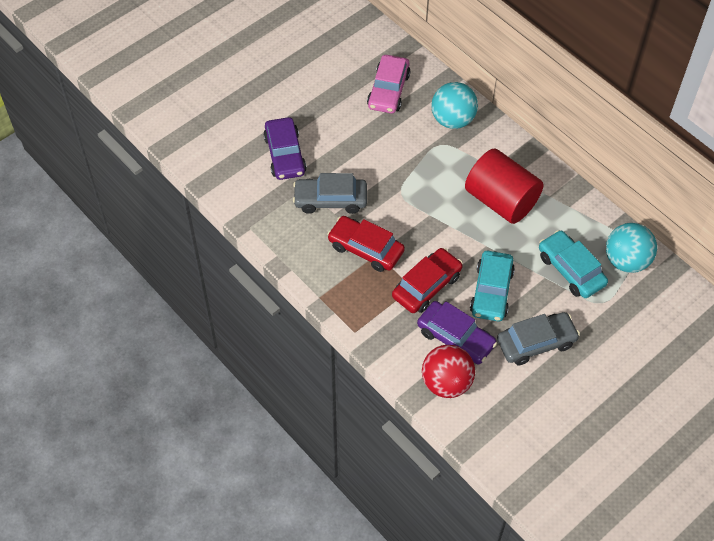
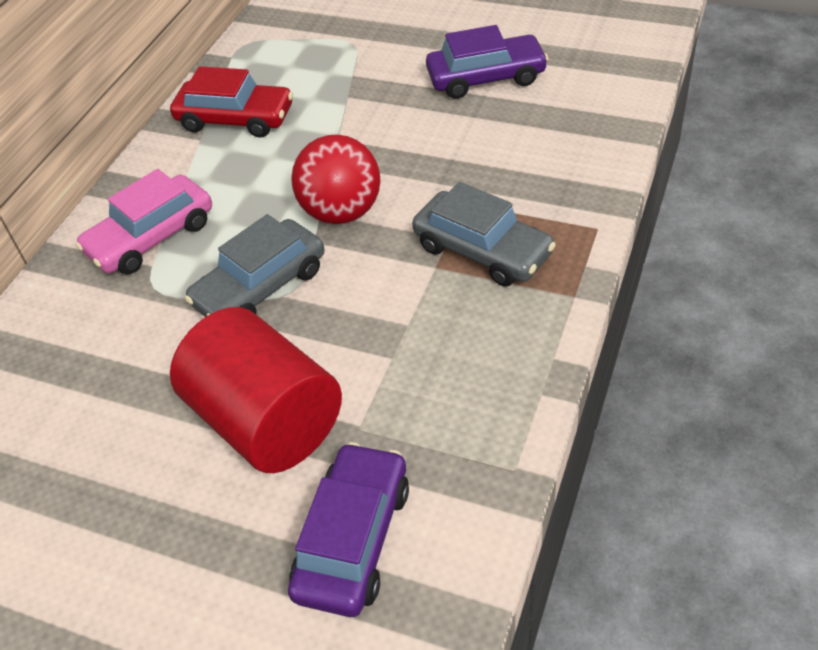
red car: 2 -> 1
turquoise ball: 2 -> 0
turquoise car: 2 -> 0

